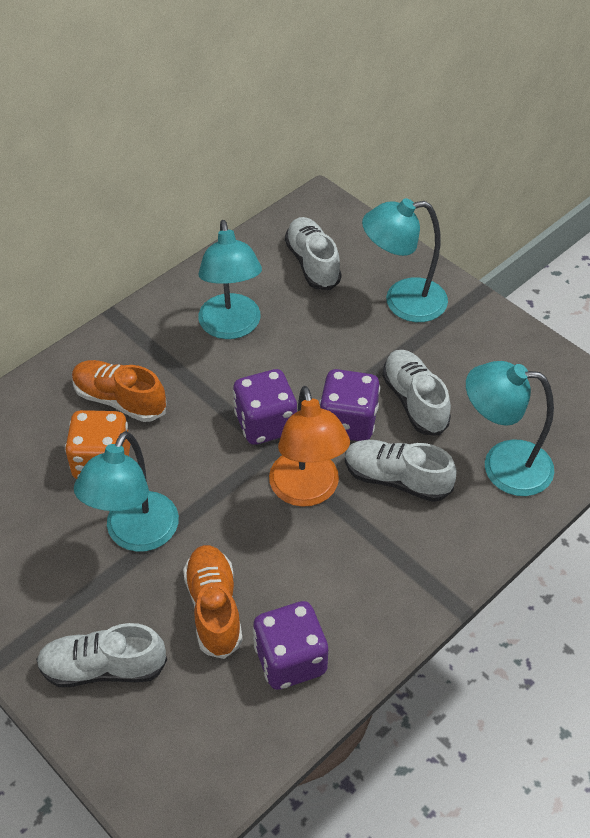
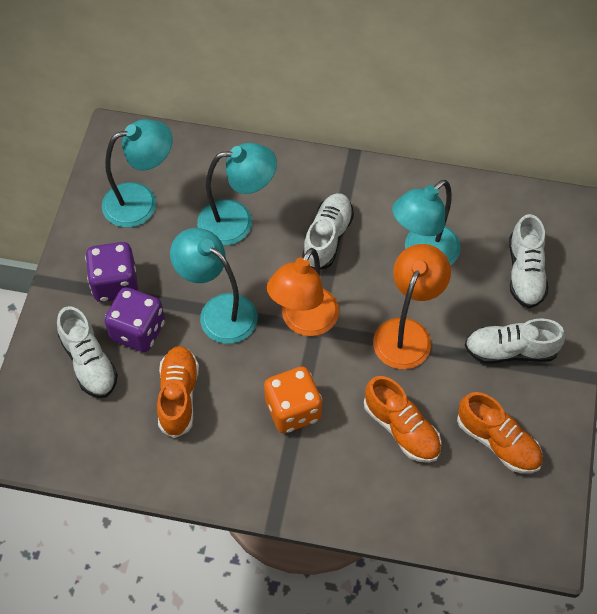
orange lamp: 1 -> 2
orange shoe: 2 -> 3
purple dice: 3 -> 2

